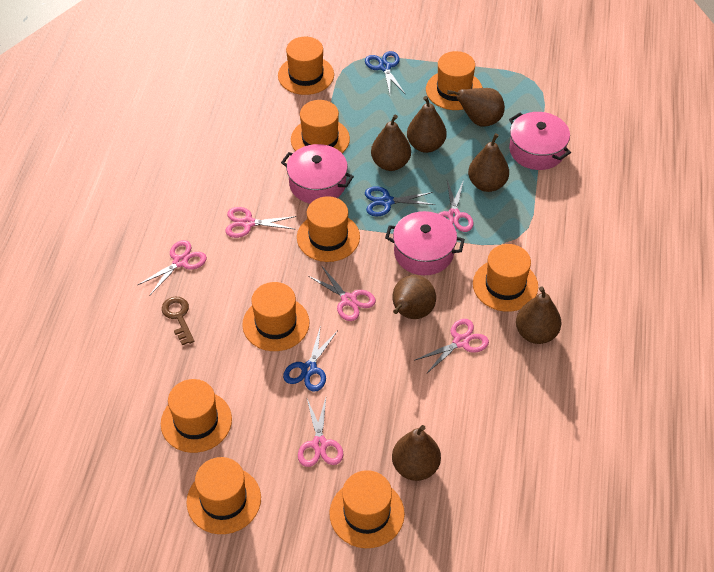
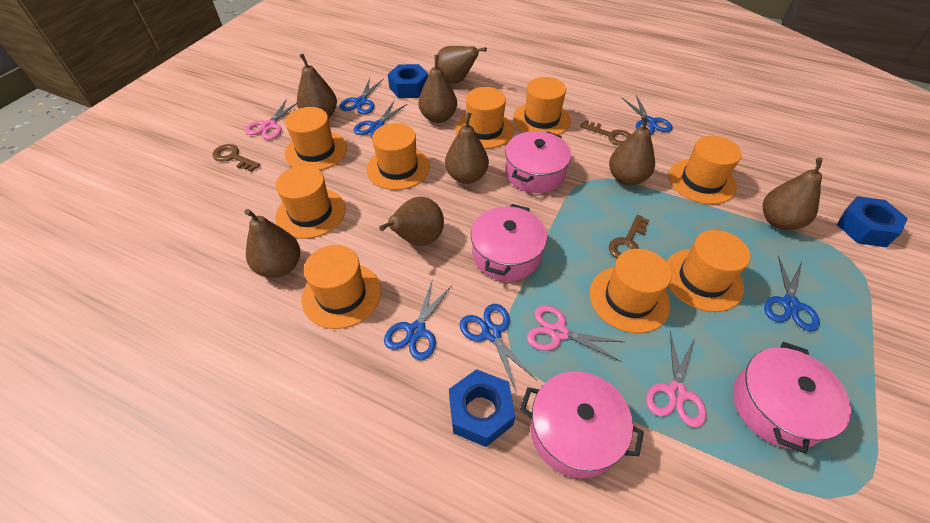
blue nut: 0 -> 3
blue scissors: 3 -> 6
brown key: 1 -> 3
brown pear: 7 -> 8
pink pot: 3 -> 4
pink scissors: 6 -> 3

